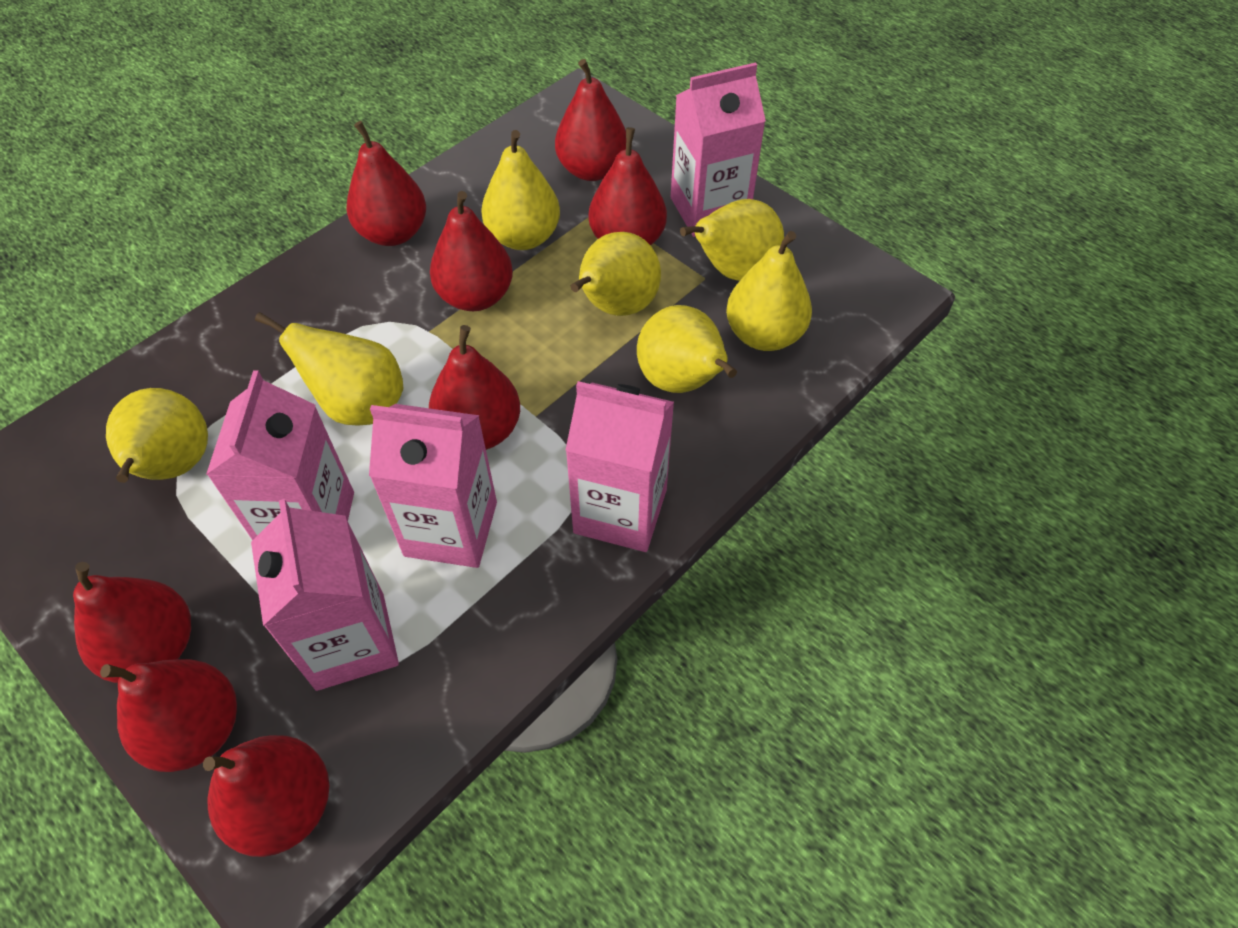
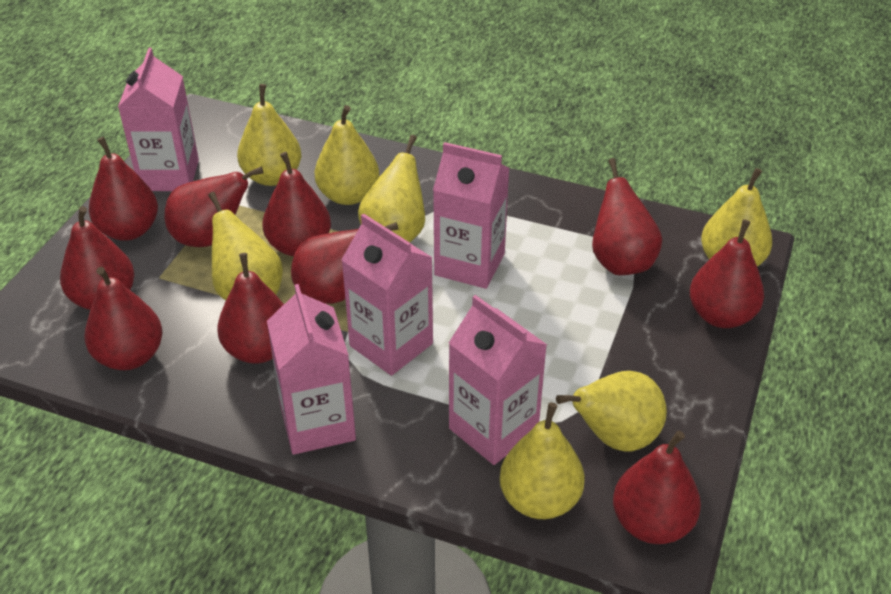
red pear: 8 -> 10

